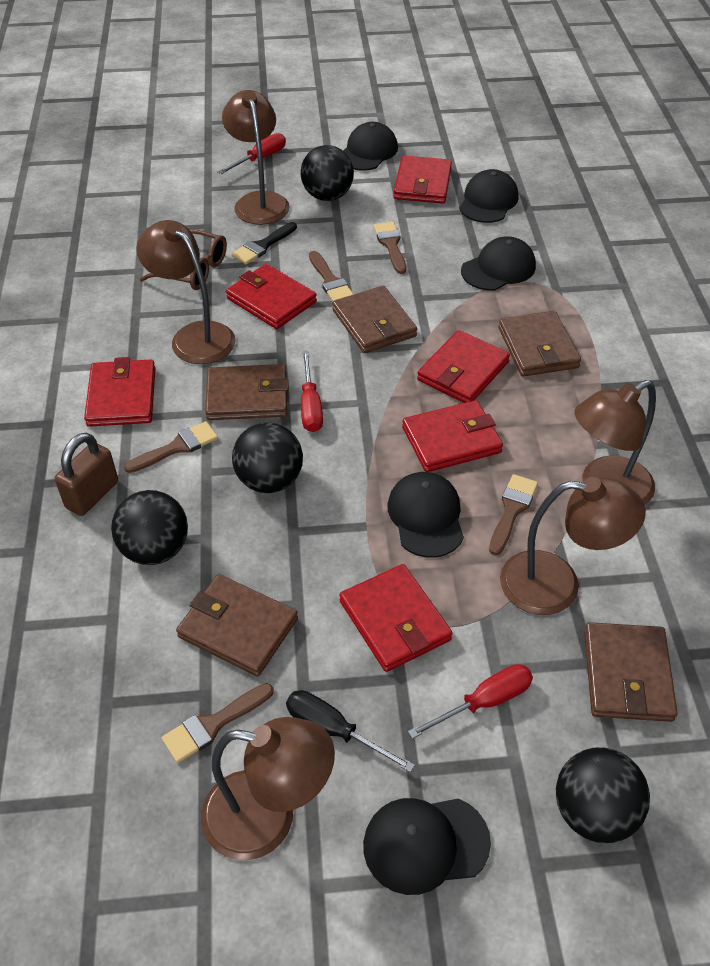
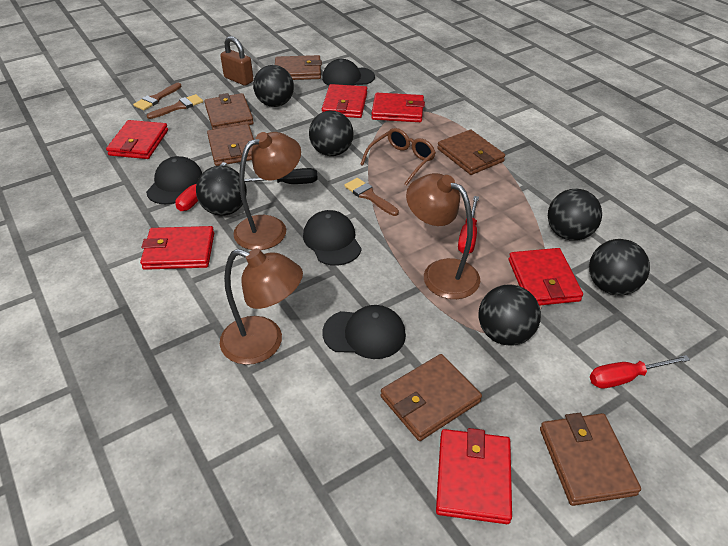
black ball: 4 -> 6
black brush: 1 -> 0
black cap: 5 -> 4
brown brush: 5 -> 3
brown lamp: 5 -> 3
brown wallet: 5 -> 6

